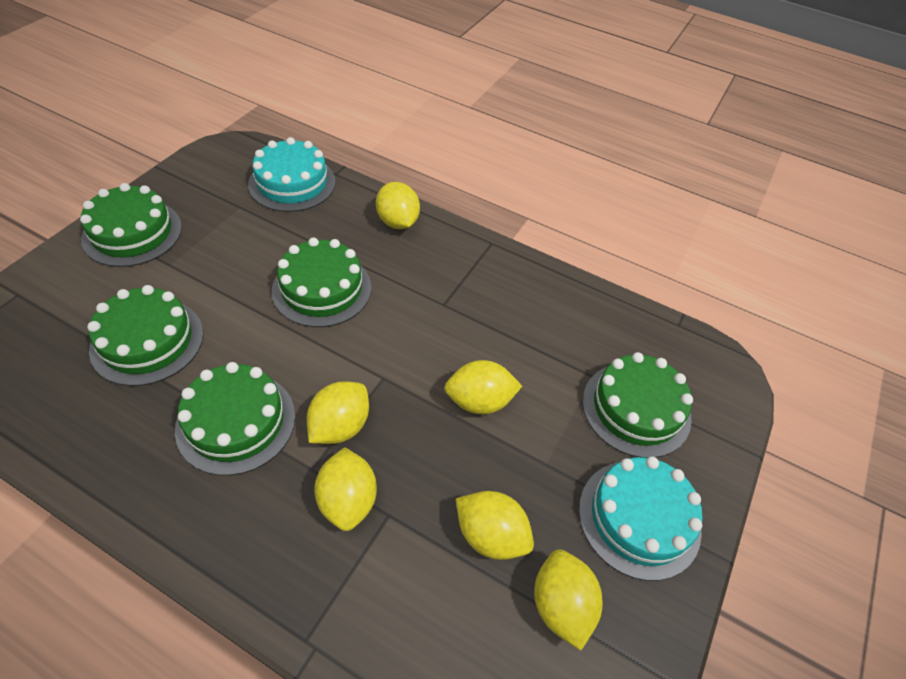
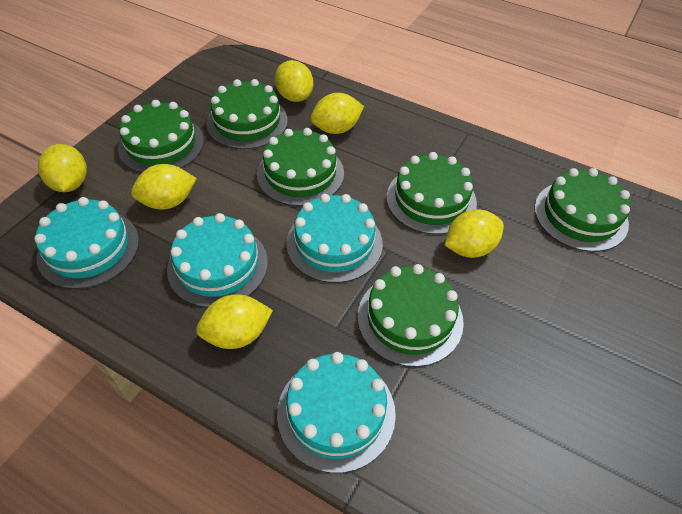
green cake: 5 -> 6
turquoise cake: 2 -> 4

